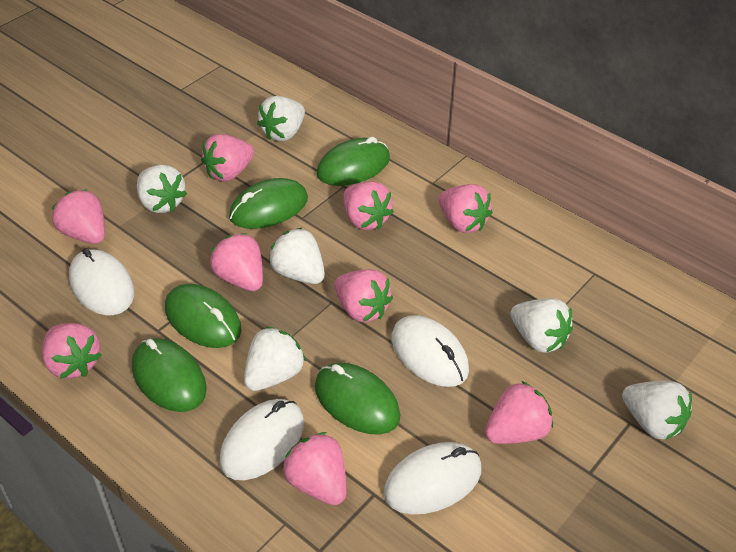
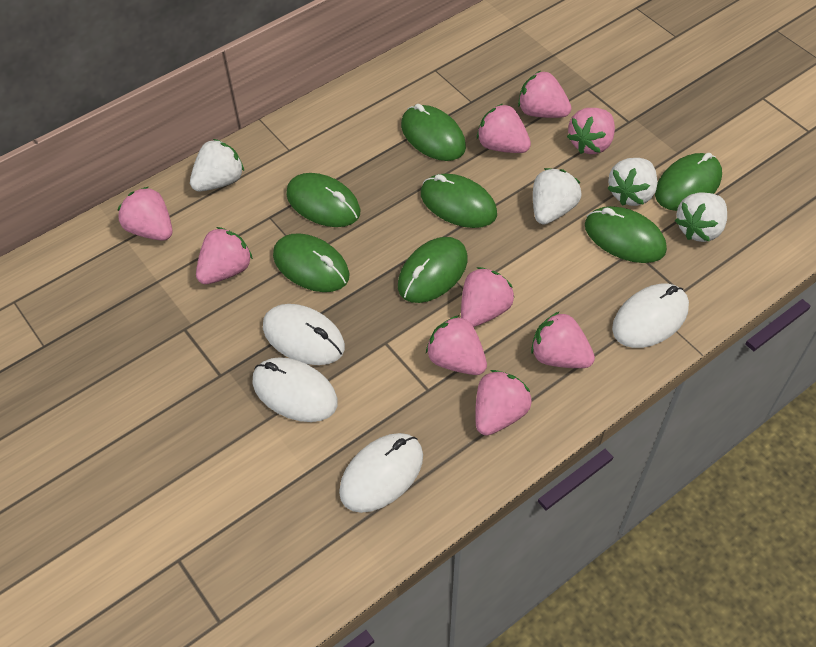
green mouse: 5 -> 7
white strawberry: 6 -> 4

